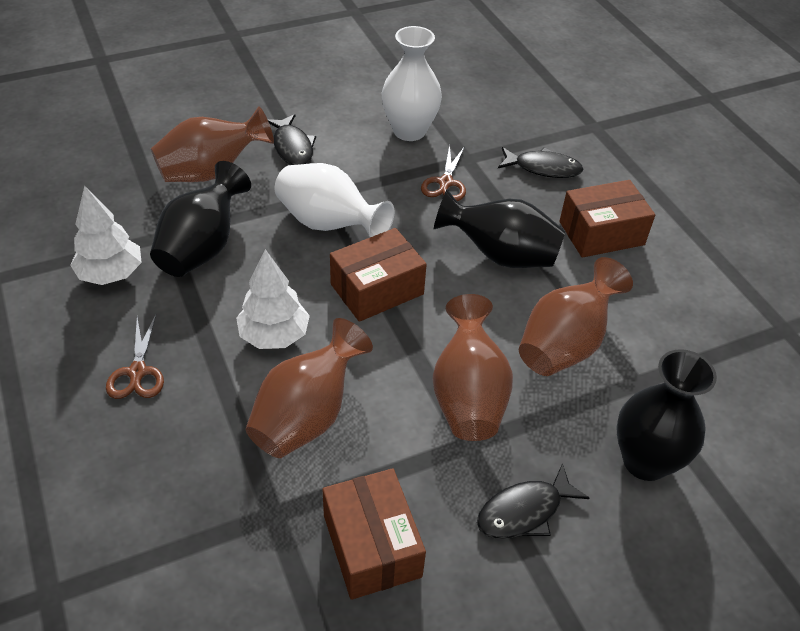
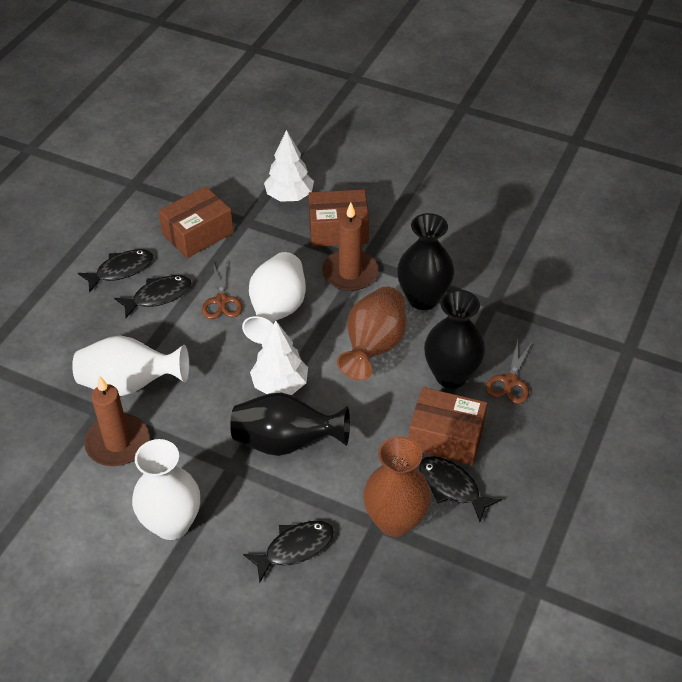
black fish: 3 -> 4
brown candle: 0 -> 2
brown vase: 4 -> 2
white vase: 2 -> 3

